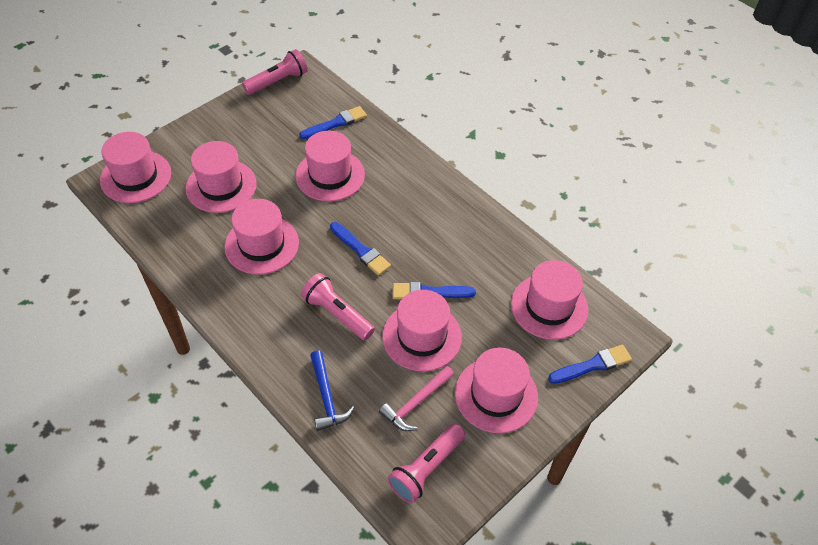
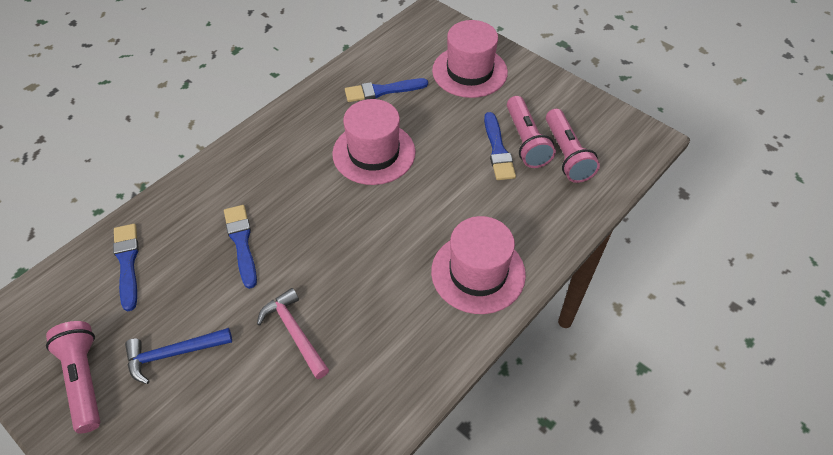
pink hat: 7 -> 3

